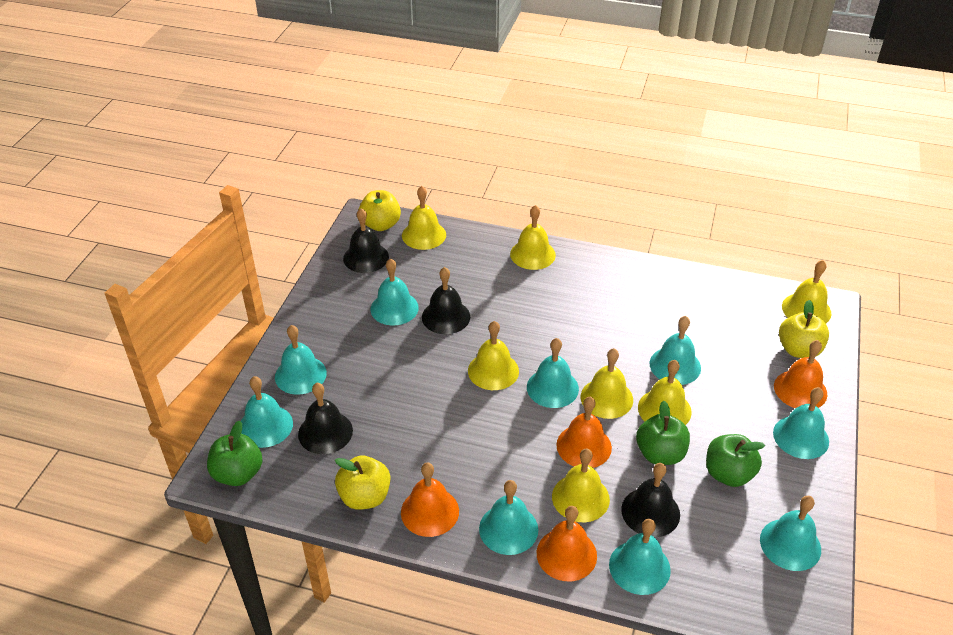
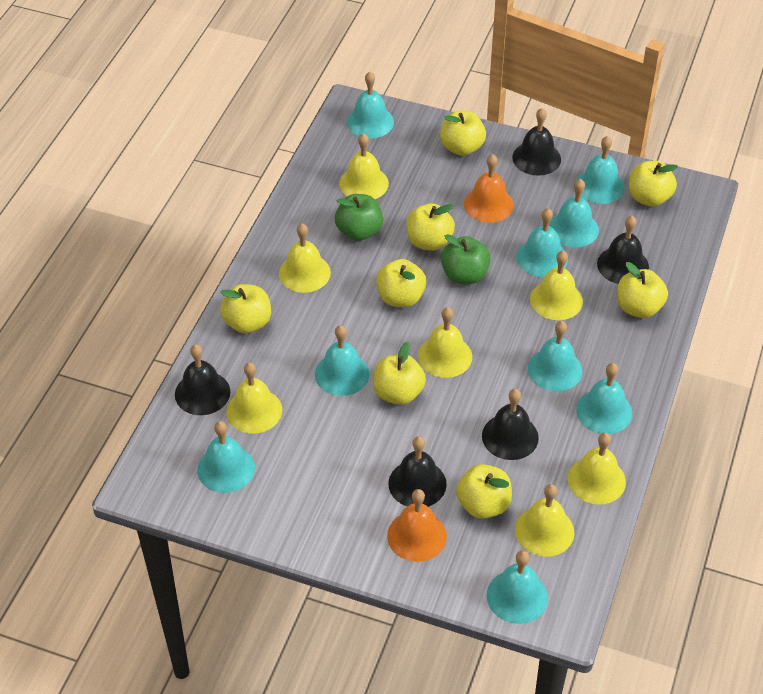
black bell: 4 -> 5
green apple: 3 -> 2
orange bell: 4 -> 2
yellow apple: 3 -> 8

